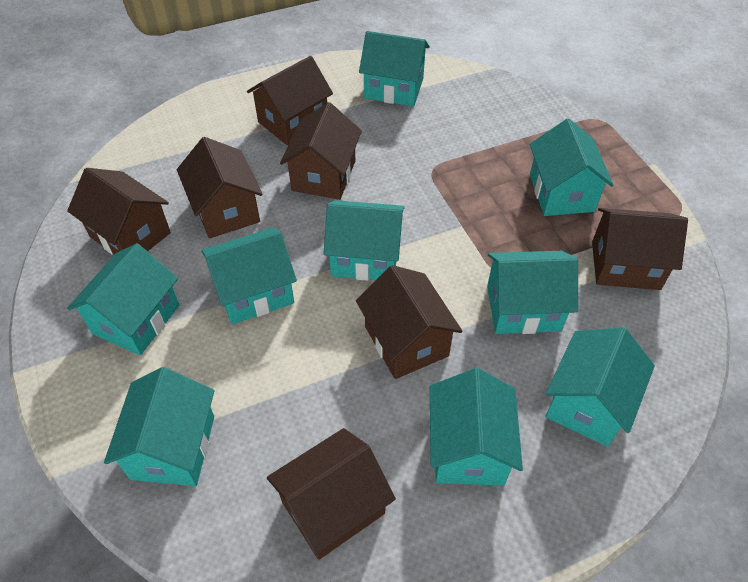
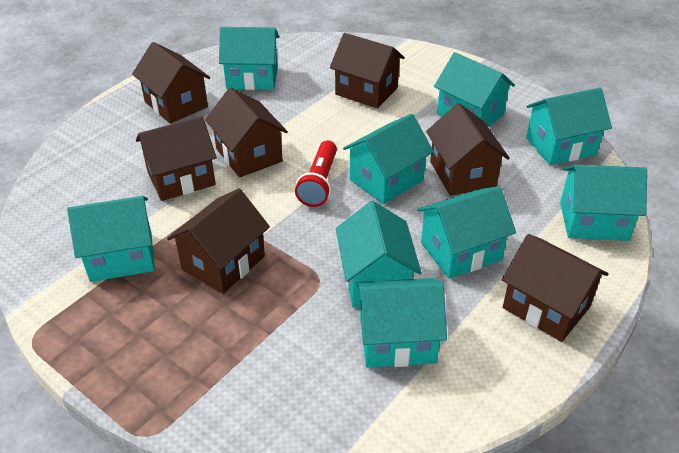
red flashlight: 0 -> 1

